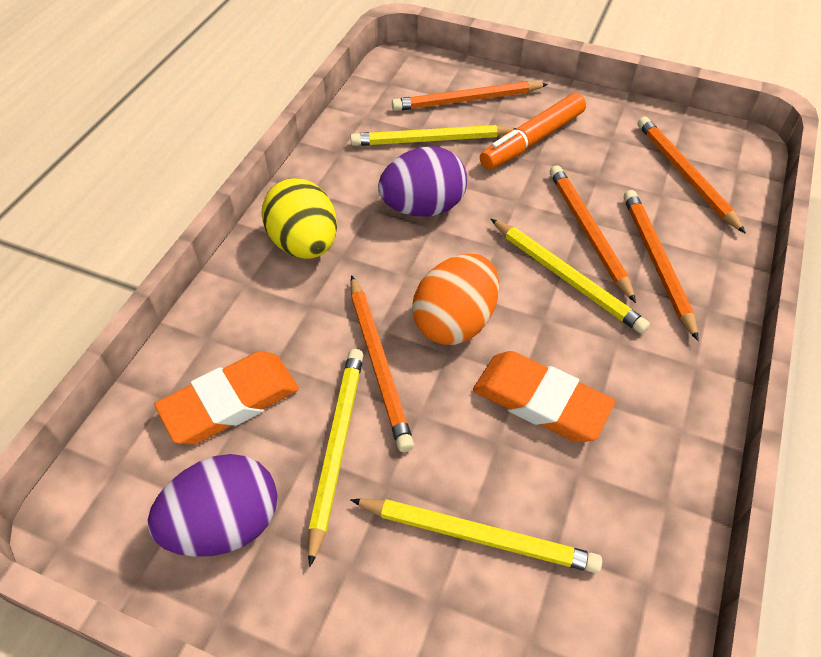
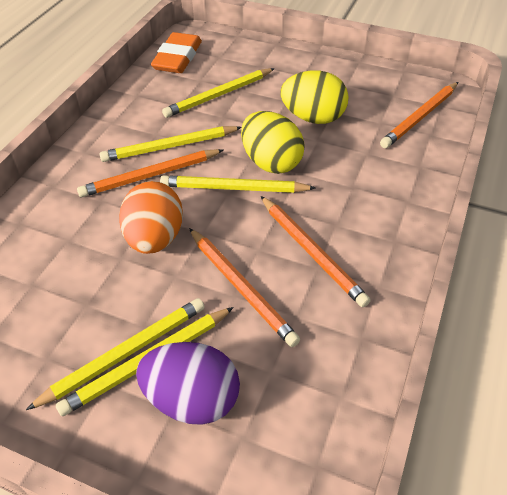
orange eraser: 2 -> 1
orange marker: 1 -> 0
orange pencil: 5 -> 4
purple egg: 2 -> 1
yellow egg: 1 -> 2
yellow pencil: 4 -> 5

